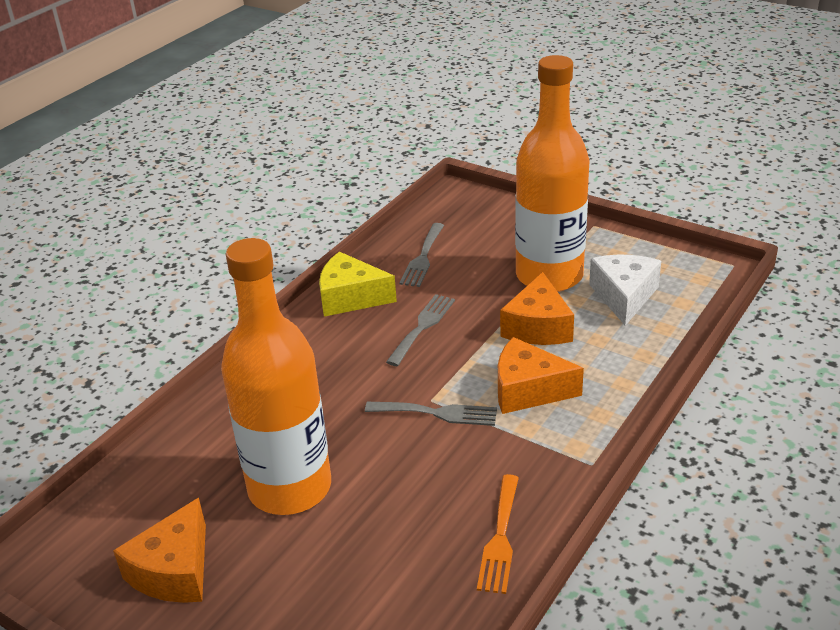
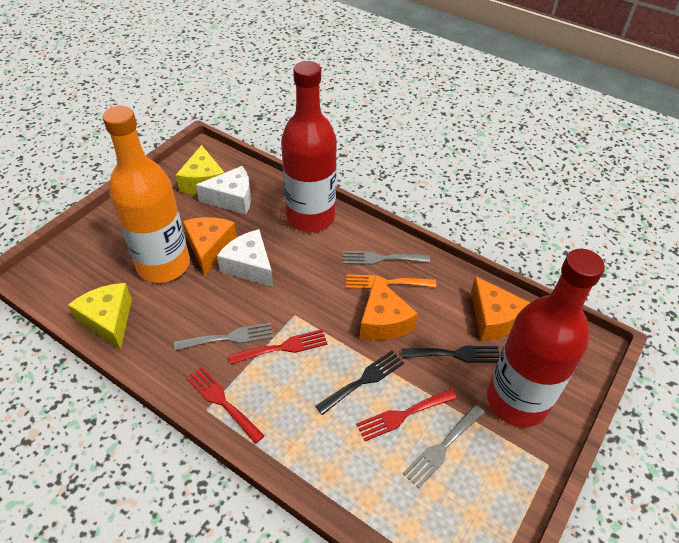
black fork: 0 -> 2
orange bottle: 2 -> 1
red bottle: 0 -> 2
red fork: 0 -> 3
white cheese: 1 -> 2
yellow cheese: 1 -> 2

